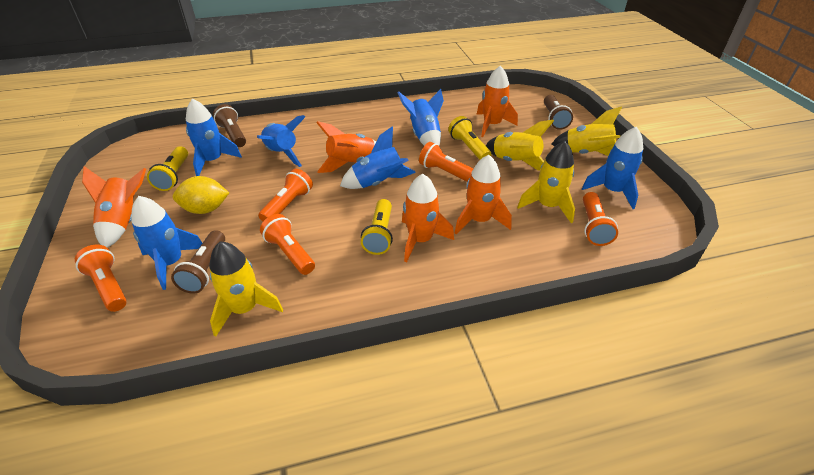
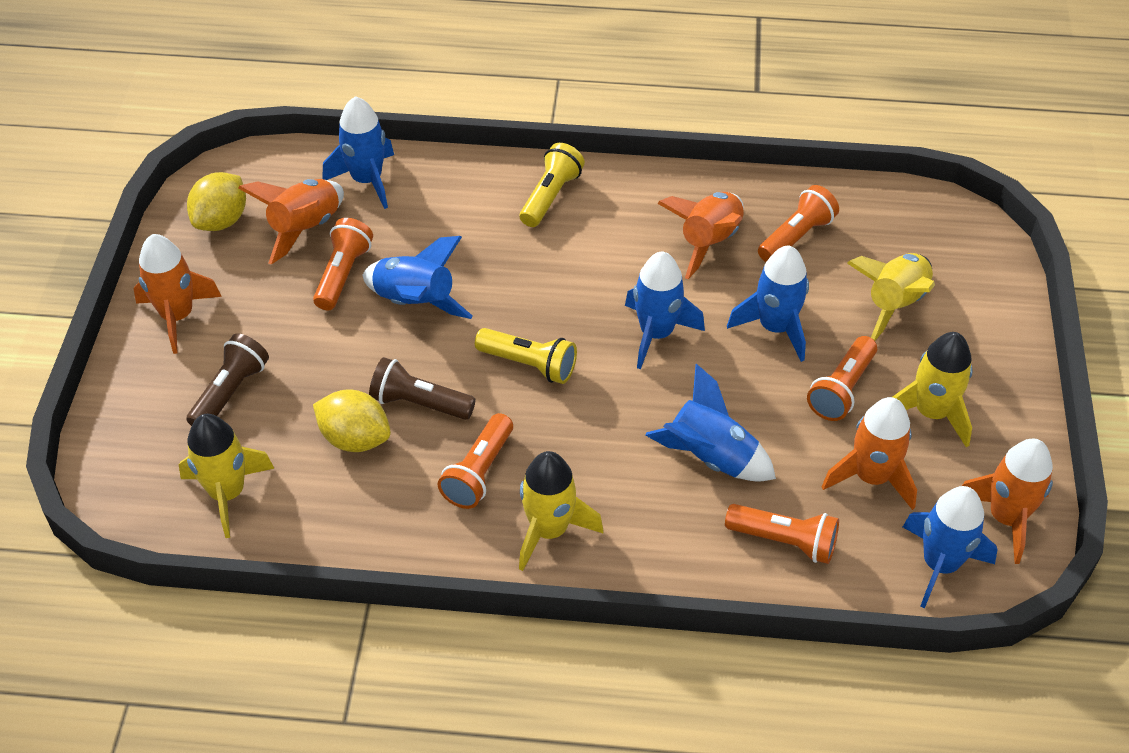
brown flashlight: 3 -> 2
yellow flashlight: 3 -> 2
yellow lemon: 1 -> 2

